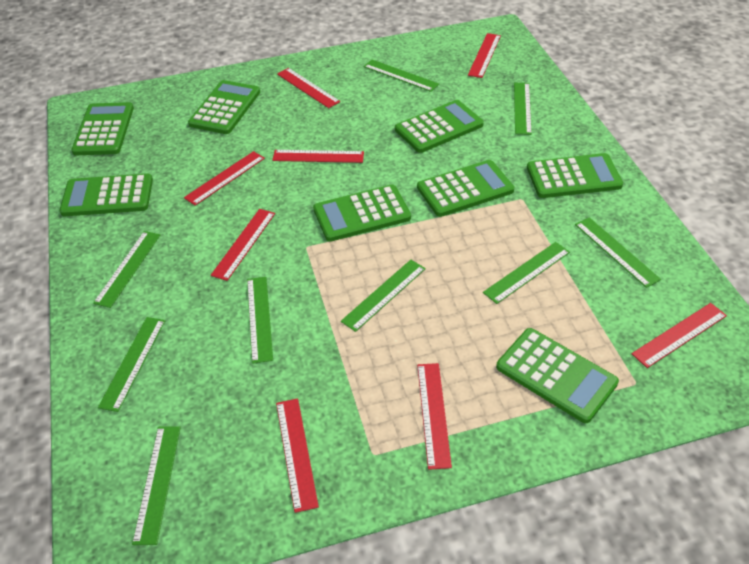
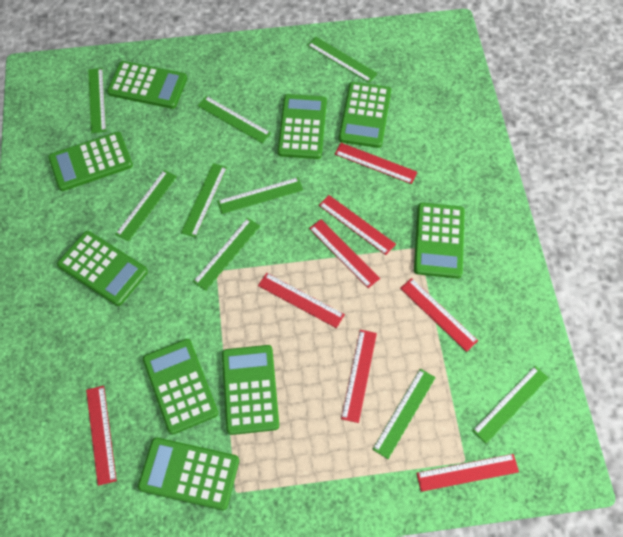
green calculator: 8 -> 9

